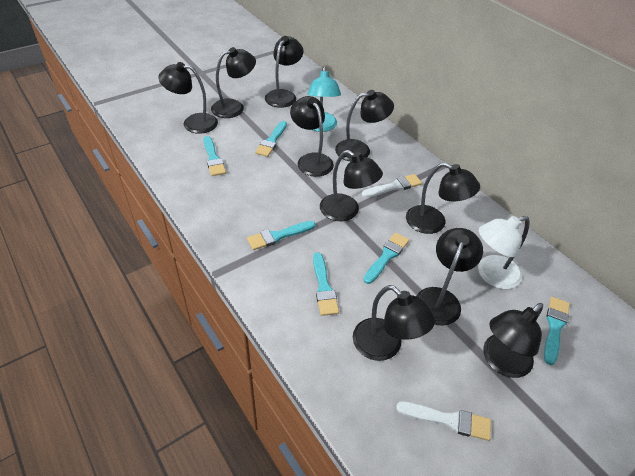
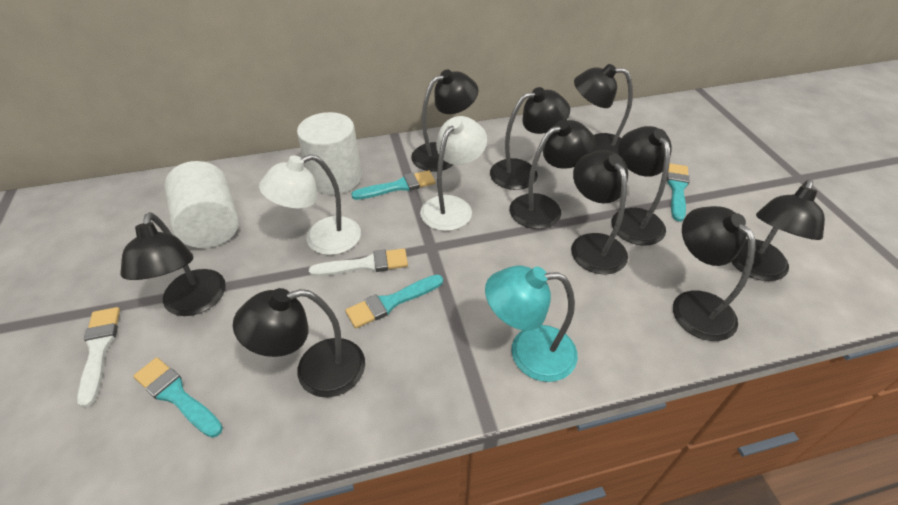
turquoise brush: 6 -> 4
white cylinder: 0 -> 2
white lamp: 1 -> 2

